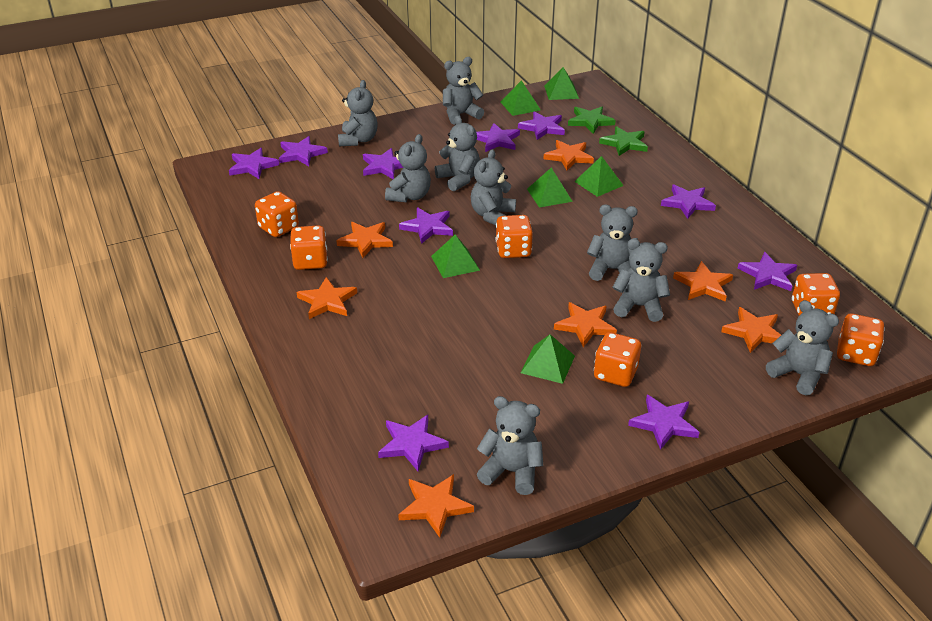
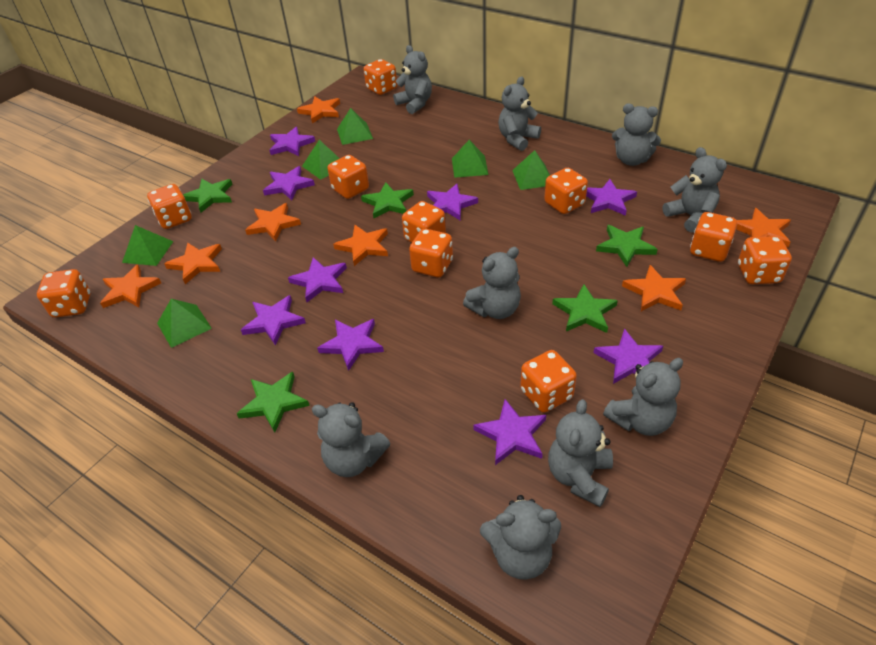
green star: 2 -> 5
orange dice: 6 -> 10
purple star: 10 -> 9

